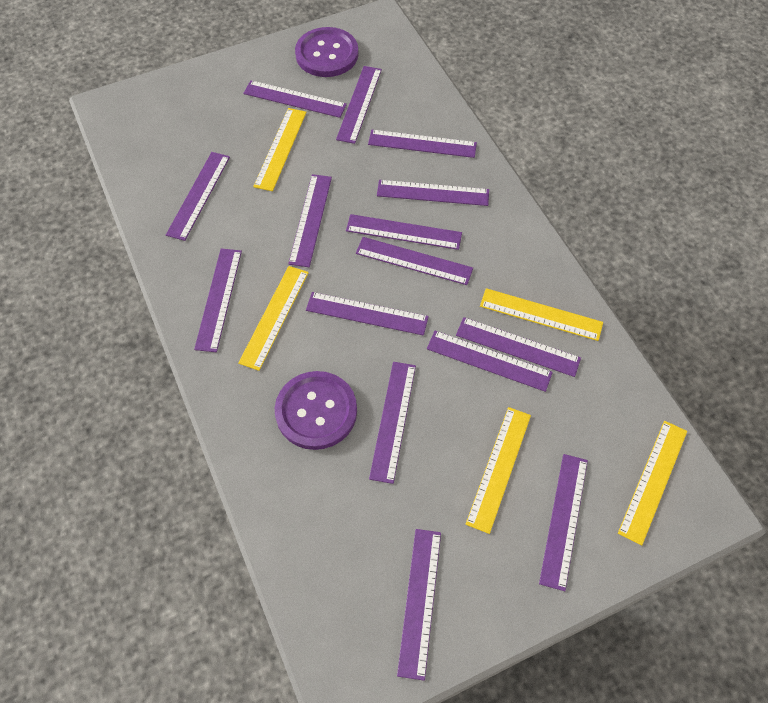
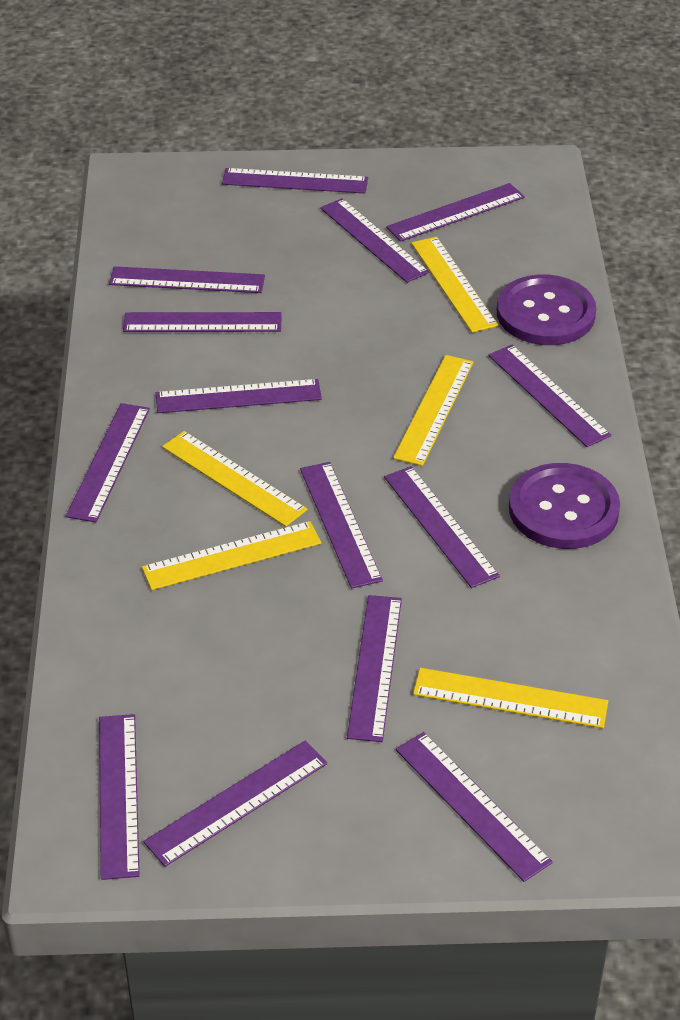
purple ruler: 15 -> 14

